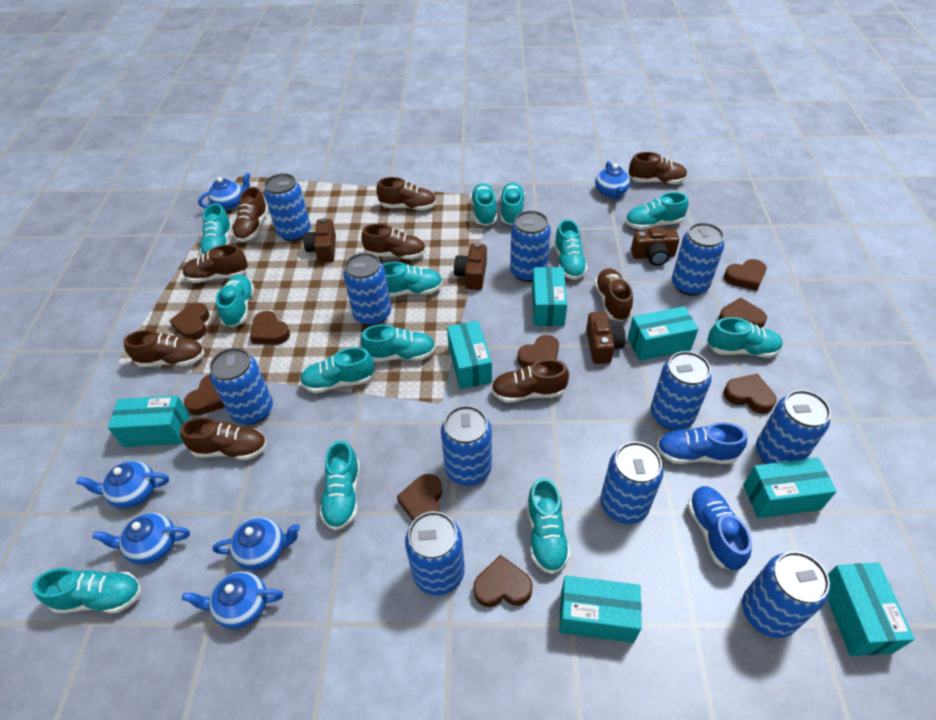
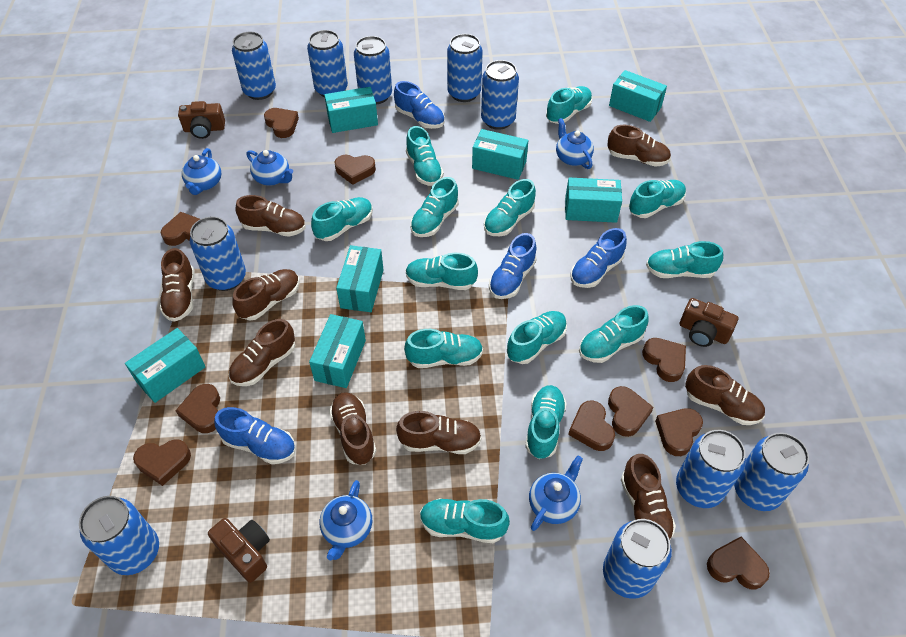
blue can: 11 -> 10
blue shoe: 2 -> 4
blue teapot: 6 -> 5
brown camera: 4 -> 3
brown heart: 9 -> 10

